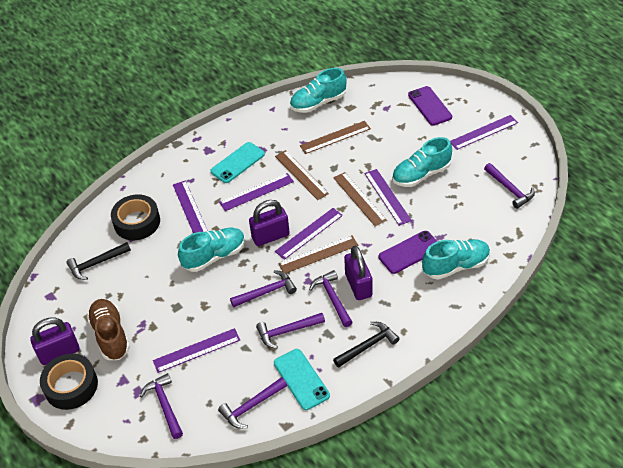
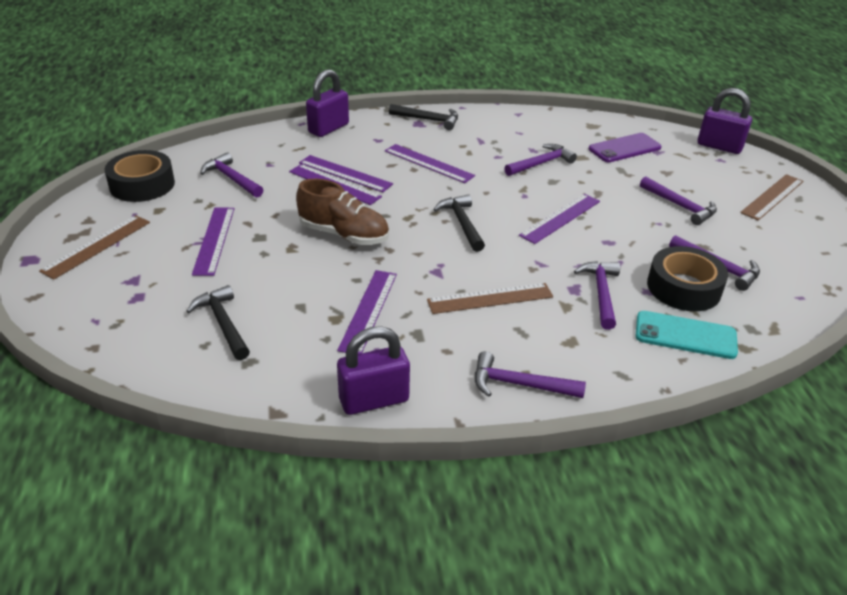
black hammer: 2 -> 3
brown ruler: 4 -> 3
purple phone: 2 -> 1
turquoise phone: 2 -> 1
turquoise shoe: 4 -> 0

